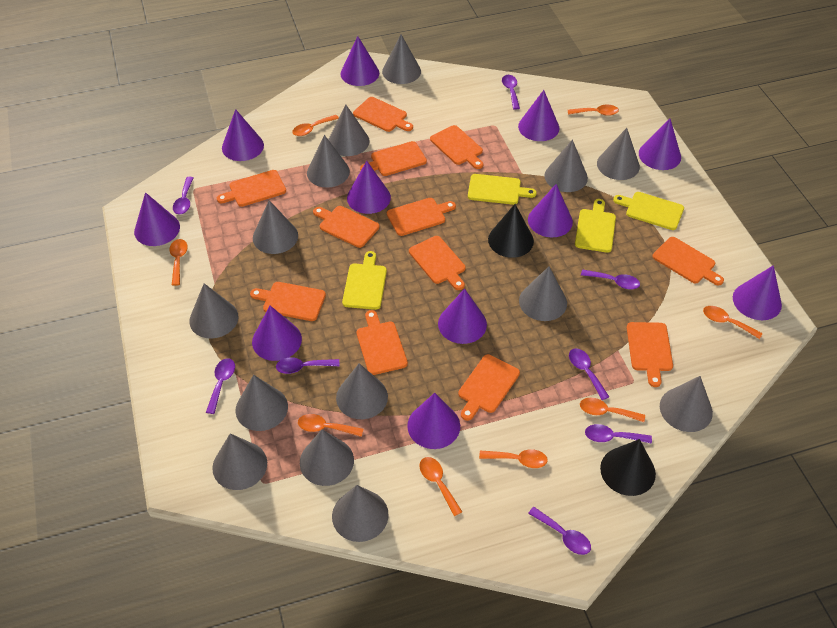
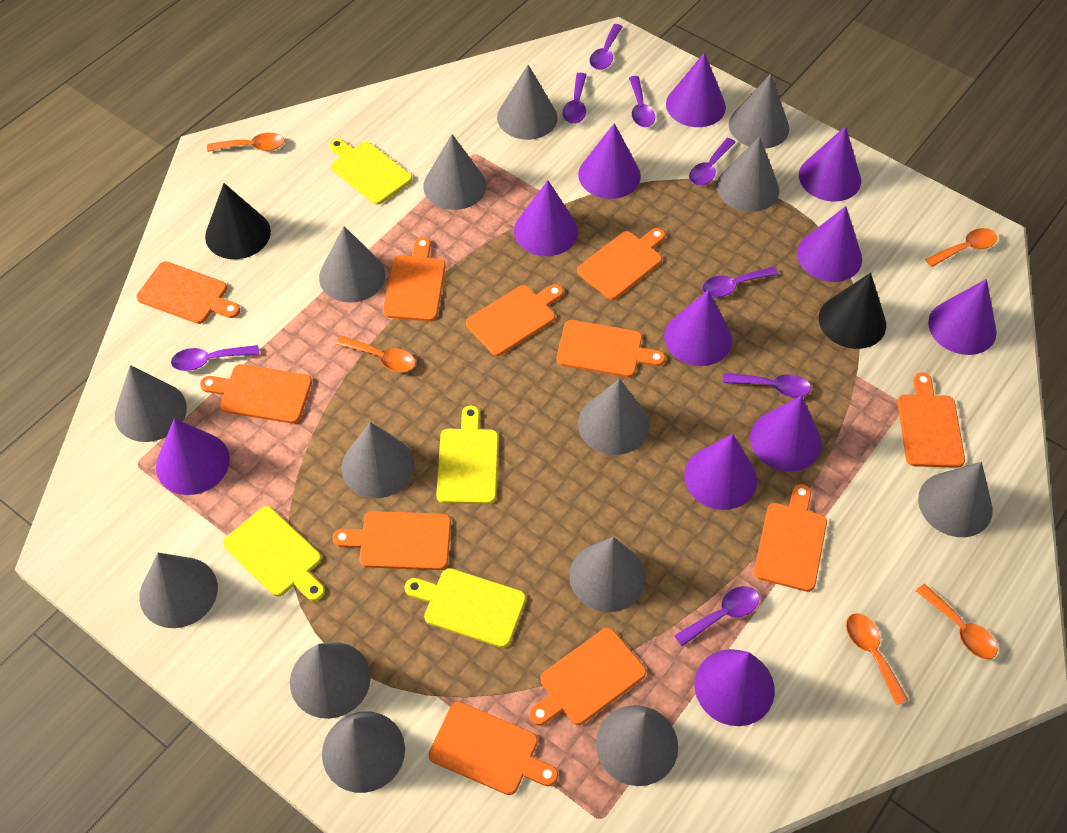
orange cutting board: 12 -> 11
orange spoon: 8 -> 5

